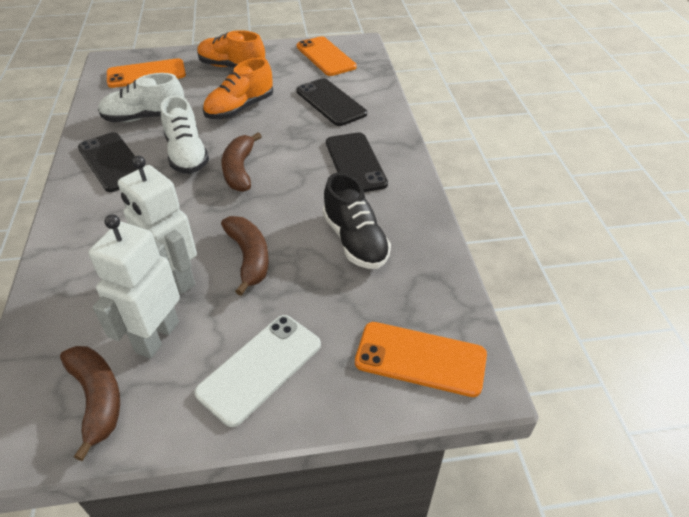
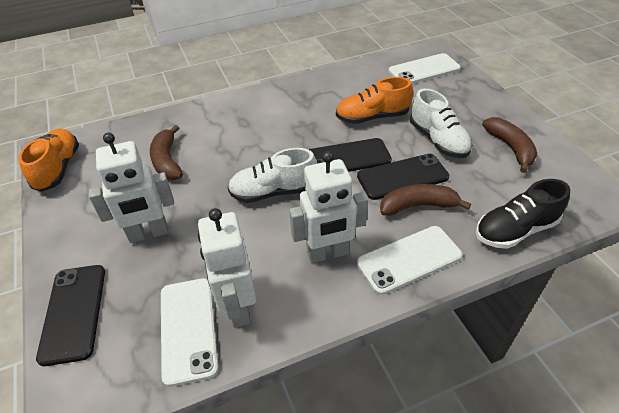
orange phone: 3 -> 0
white phone: 1 -> 3
white robot: 2 -> 3

